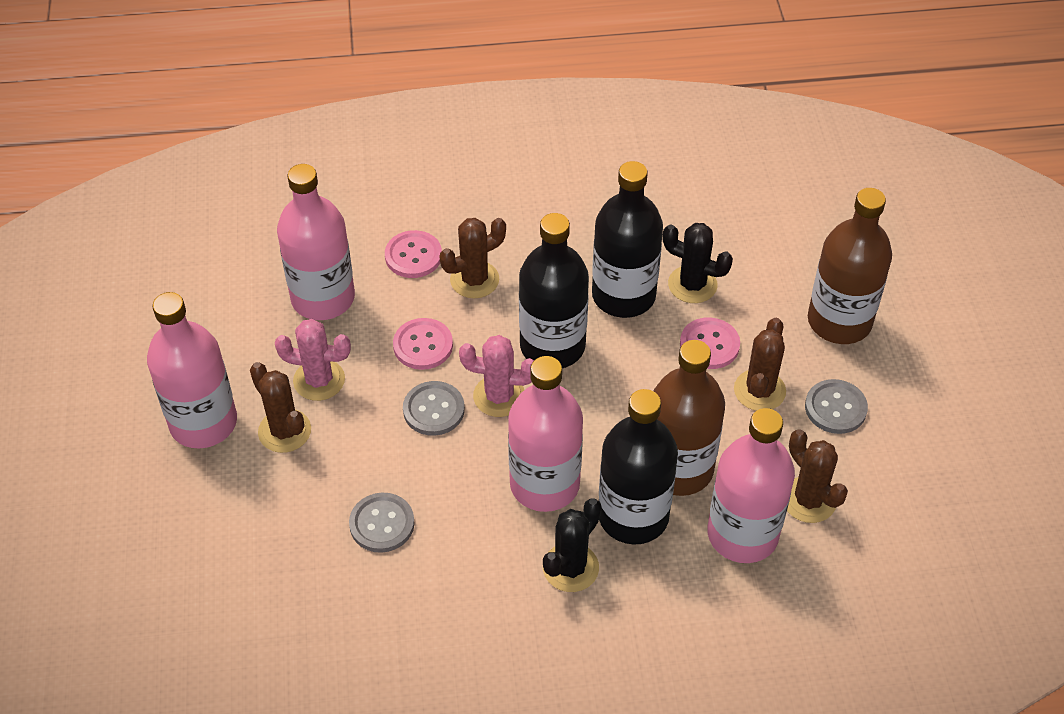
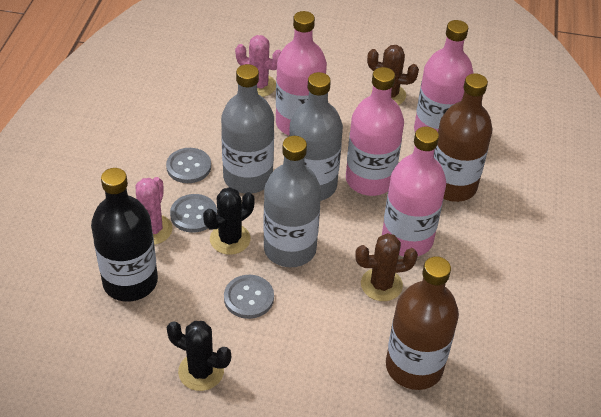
black bottle: 3 -> 1
brown cactus: 4 -> 2
grey bottle: 0 -> 3
pink button: 3 -> 0

